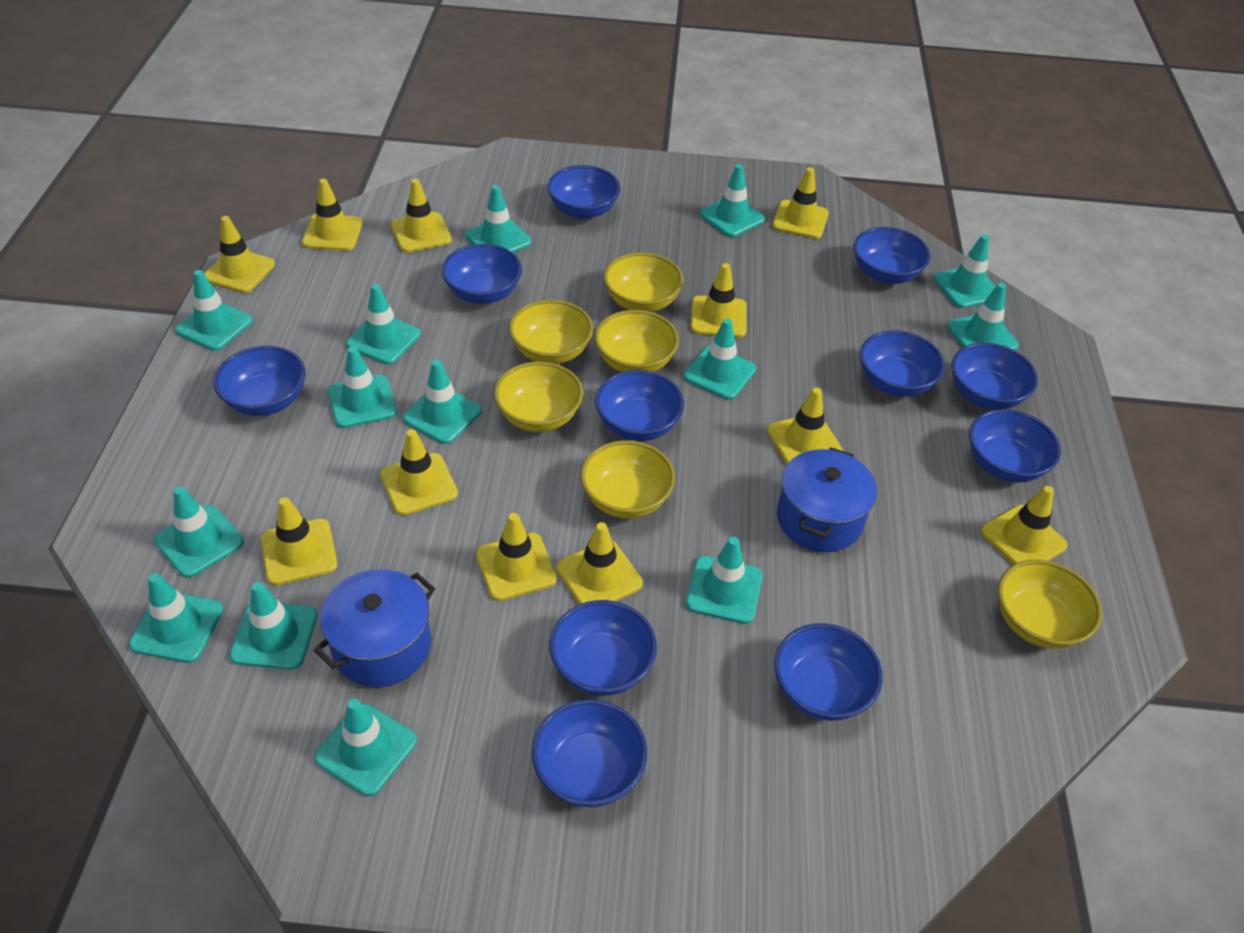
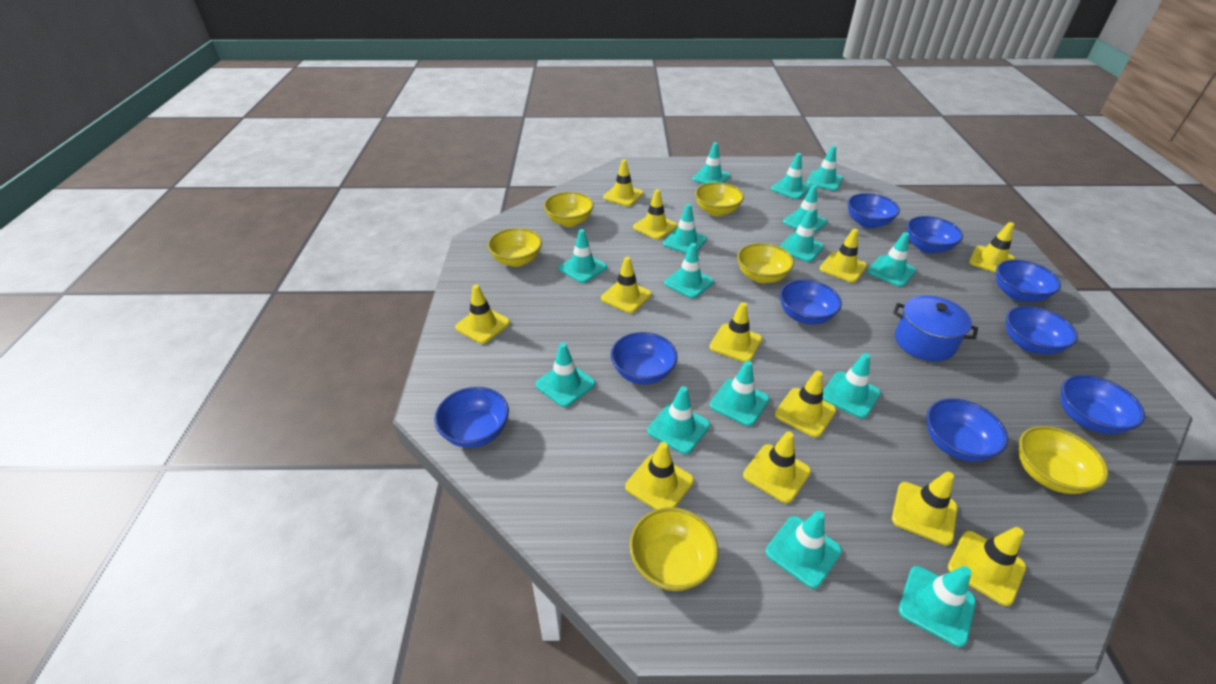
blue bowl: 11 -> 9
blue pot: 2 -> 1
turquoise traffic cone: 14 -> 15
yellow traffic cone: 11 -> 12

